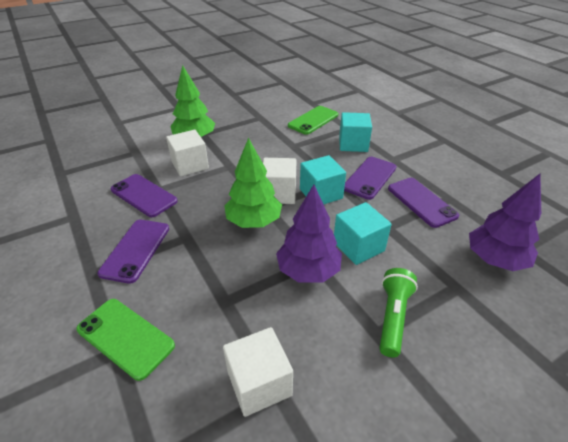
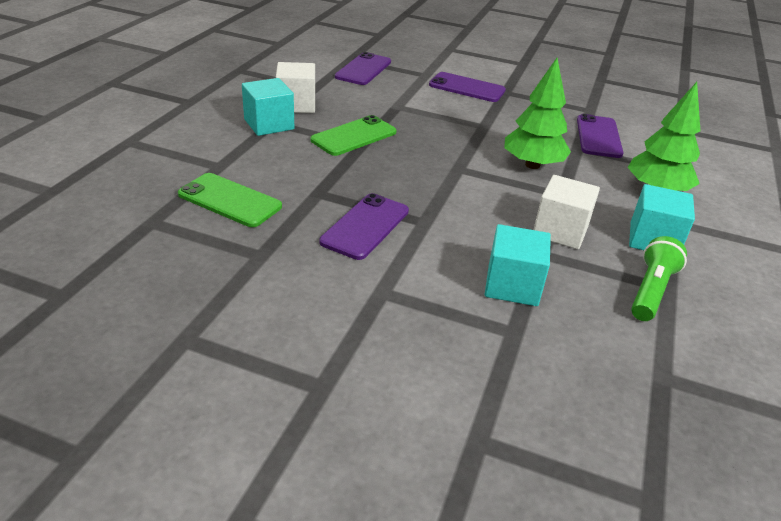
purple tree: 2 -> 0
white cube: 3 -> 2

